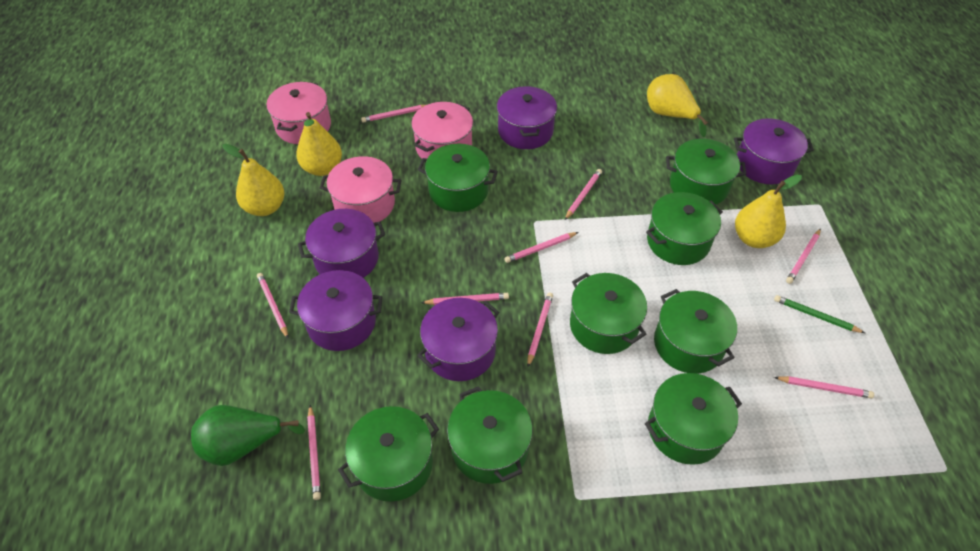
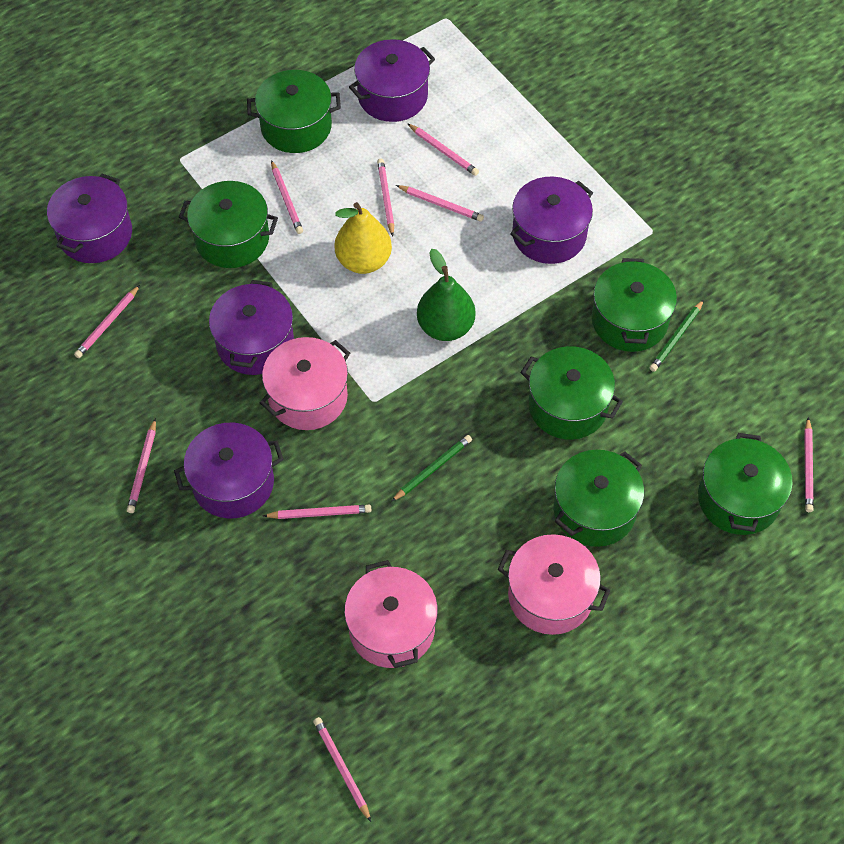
green pencil: 1 -> 2
green pot: 8 -> 6
yellow pear: 4 -> 1

